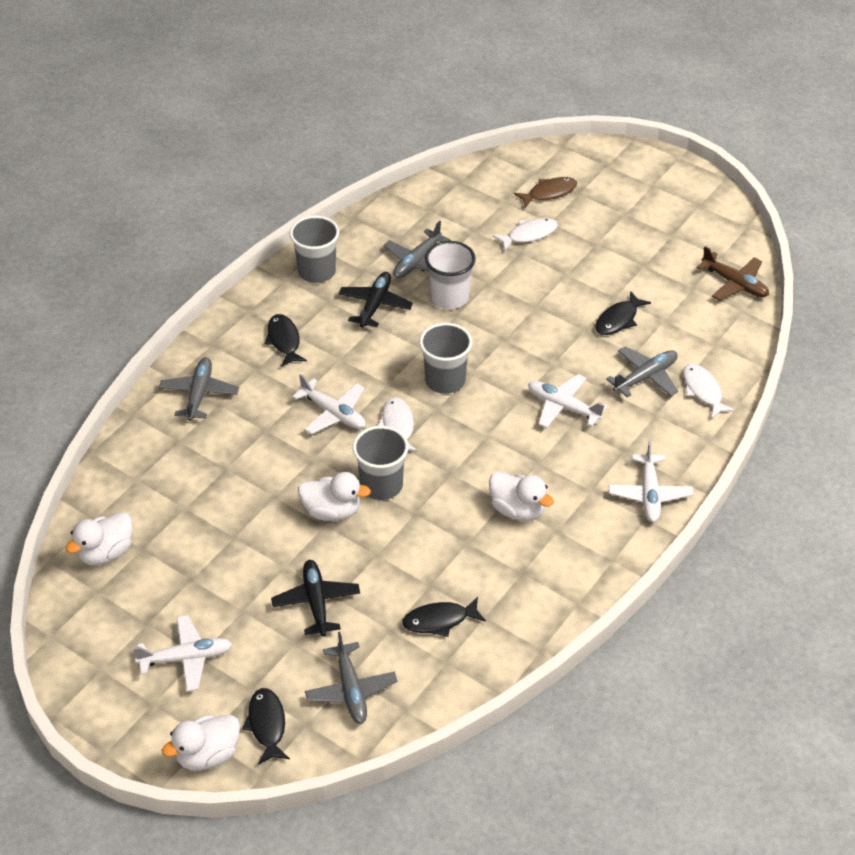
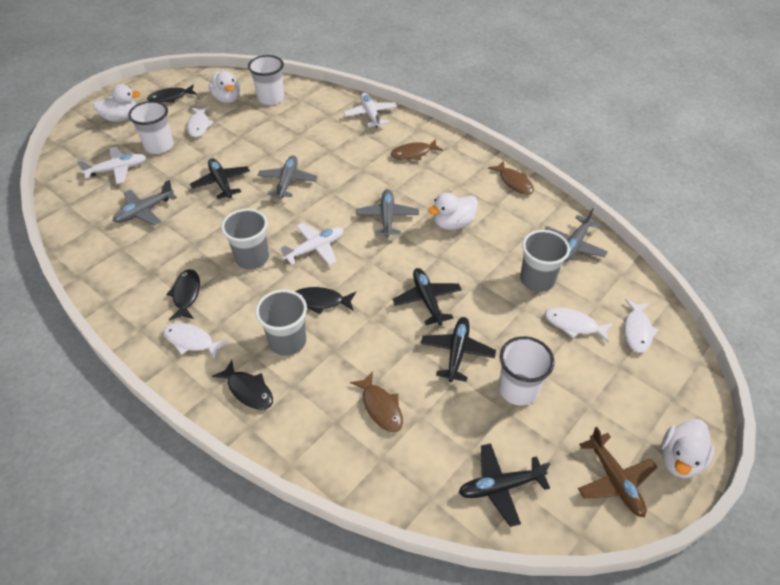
black plane: 2 -> 4
brown fish: 1 -> 3
white cup: 1 -> 3
white fish: 3 -> 4
white plane: 4 -> 3

